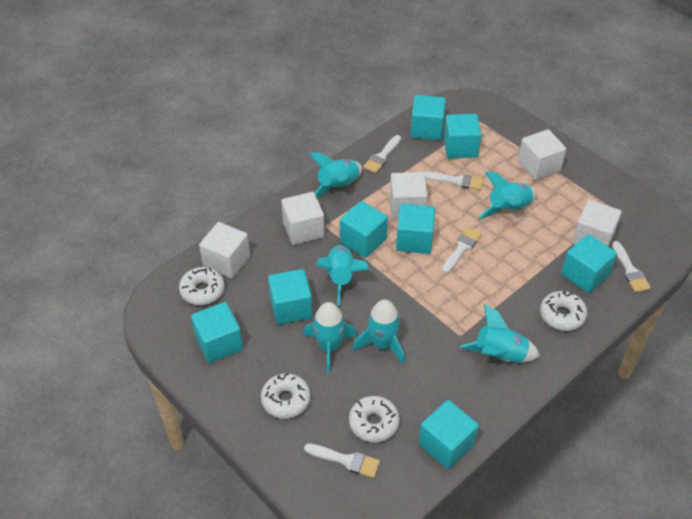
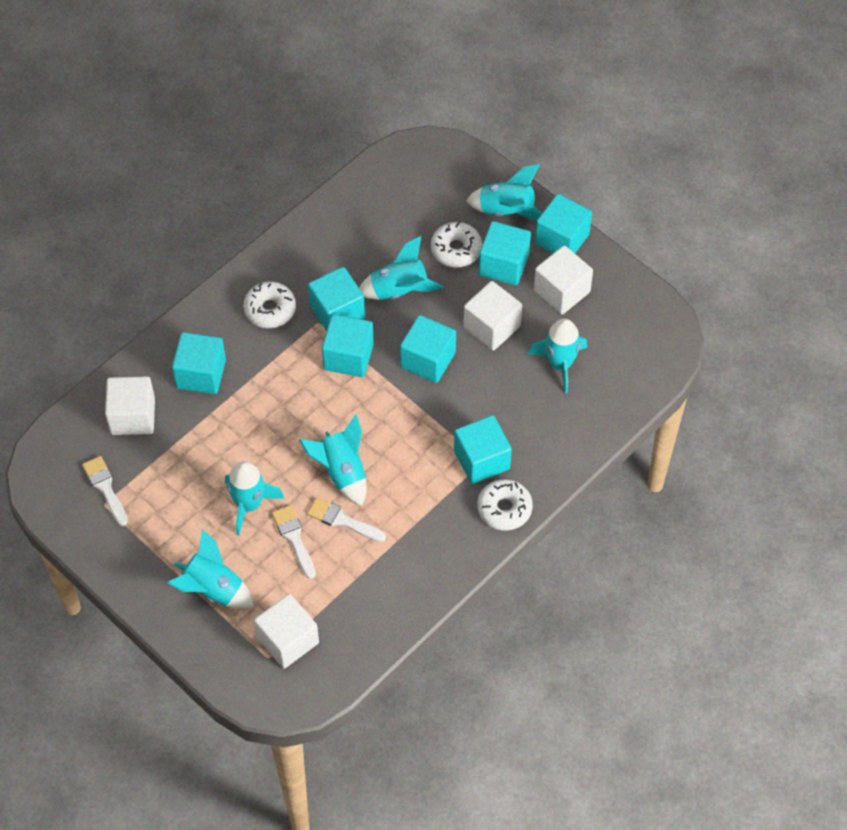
turquoise cube: 8 -> 7
white brush: 5 -> 3
white cube: 5 -> 4
white donut: 4 -> 3

